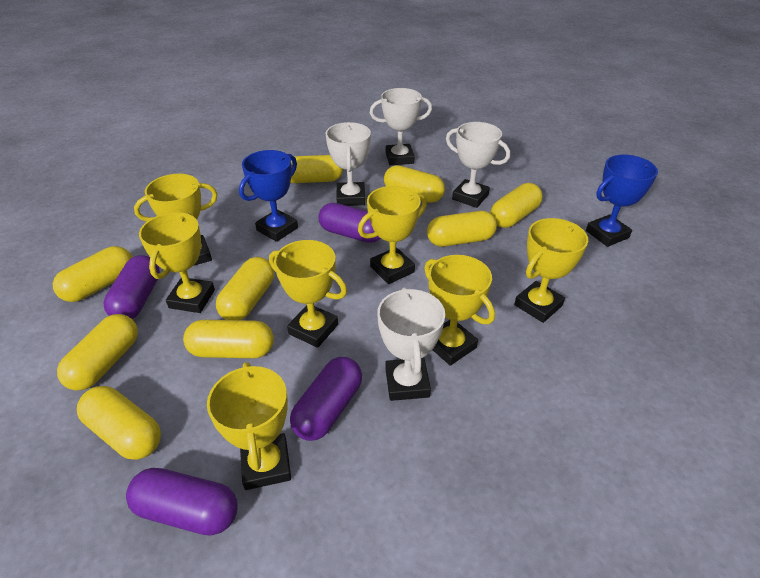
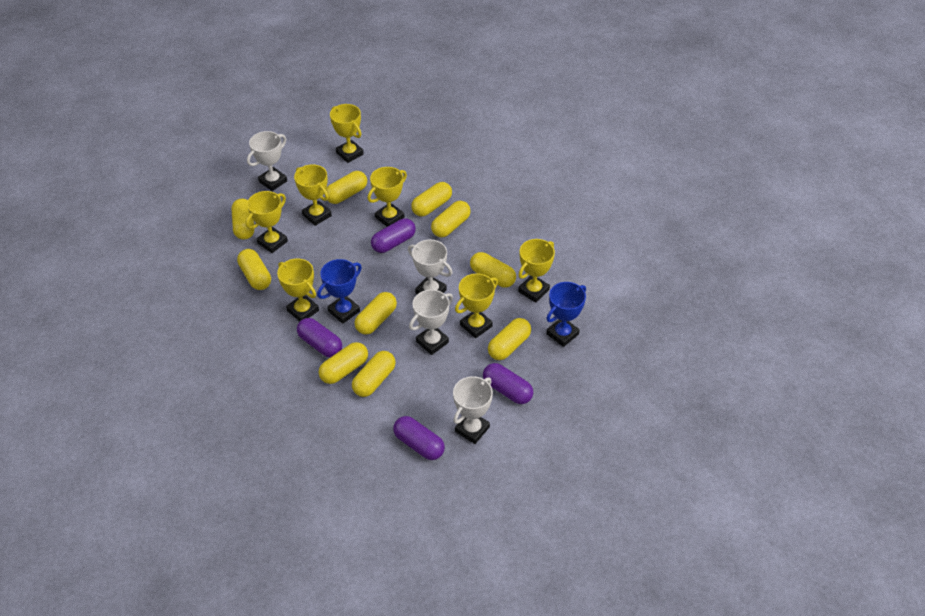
yellow capsule: 9 -> 10

